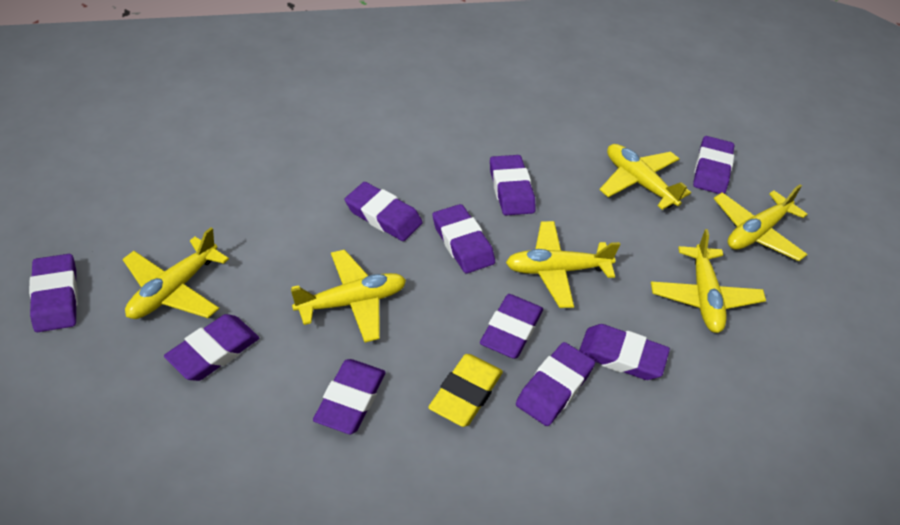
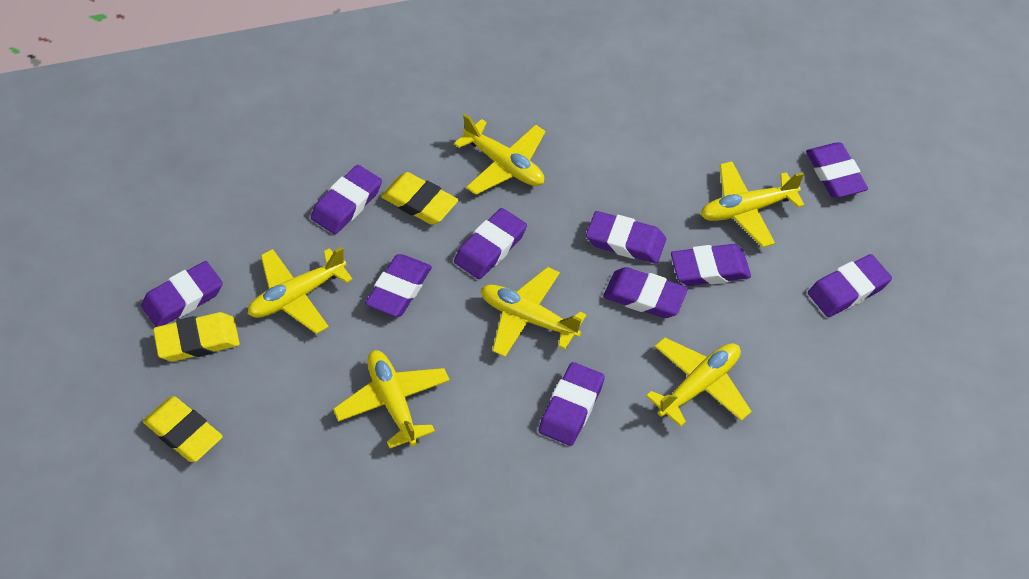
yellow eraser: 1 -> 3

